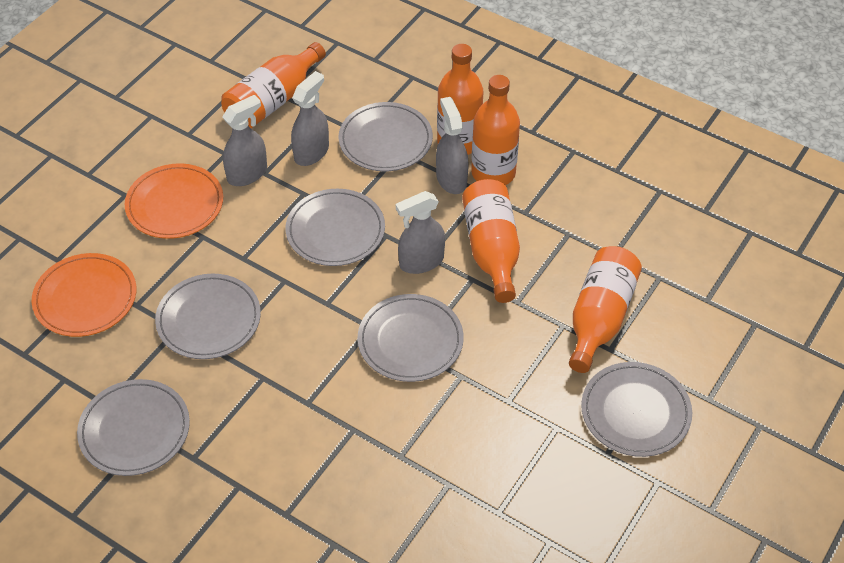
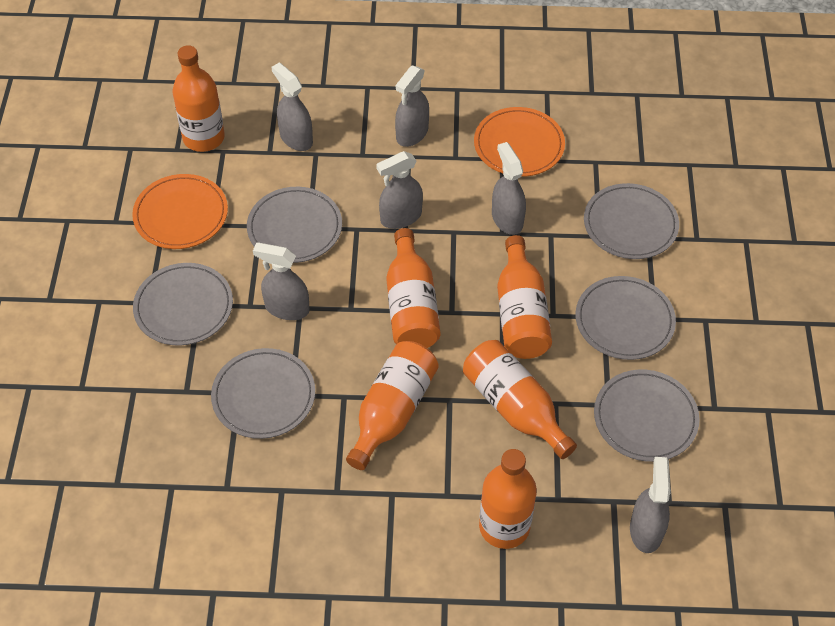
grey spray bottle: 4 -> 6
orange bottle: 5 -> 6

